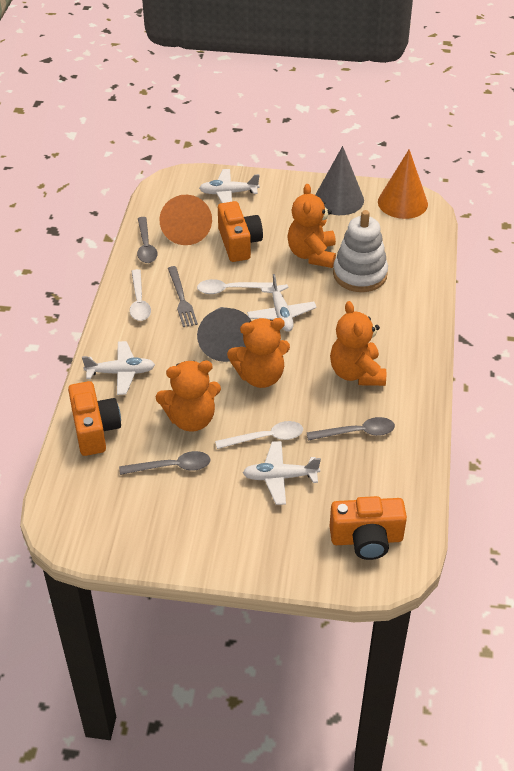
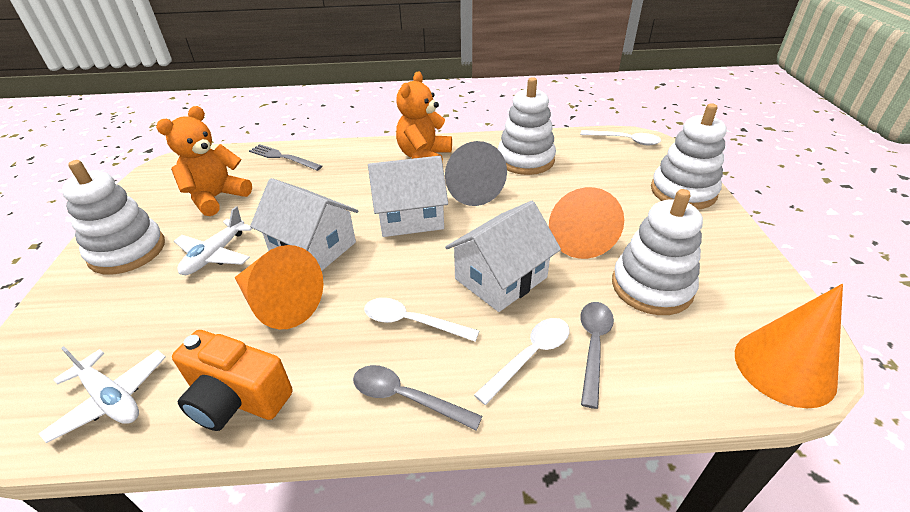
grey cone: 2 -> 1
grey spoon: 3 -> 2
orange camera: 3 -> 1
orange cone: 2 -> 3
orange teddy bear: 4 -> 2
white house: 0 -> 3
white plane: 4 -> 2
white stacking toy: 1 -> 4

